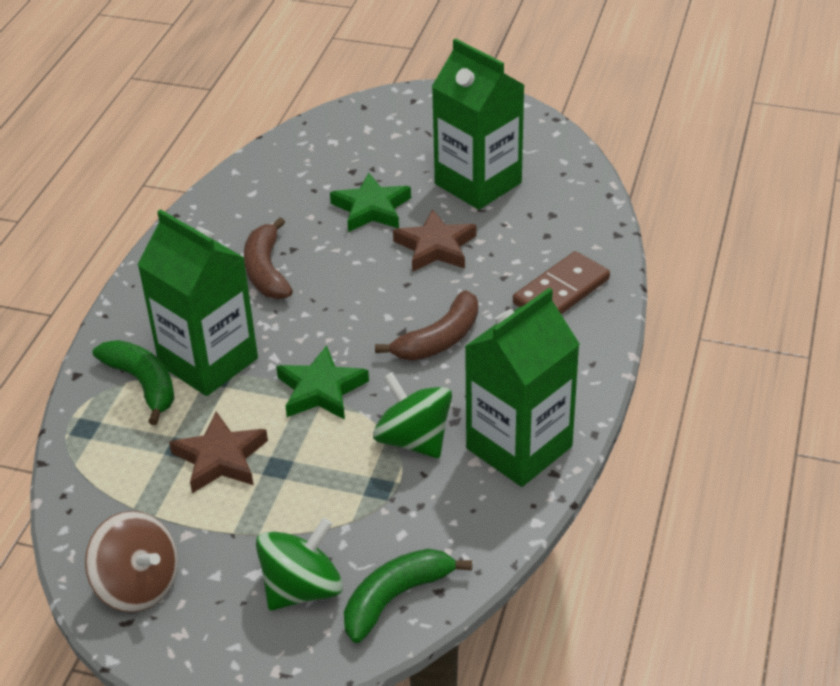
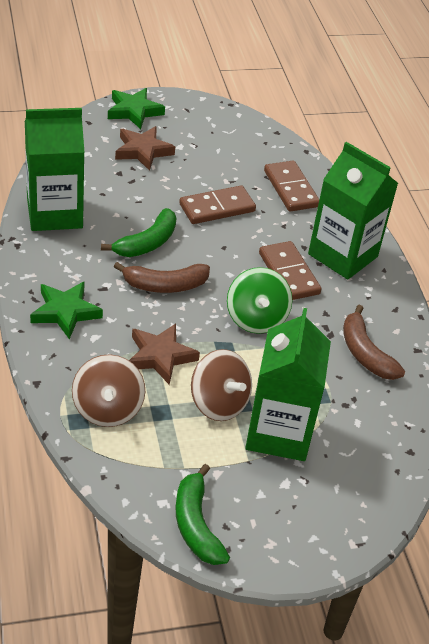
brown domino: 1 -> 3
brown spinning top: 1 -> 2
green spinning top: 2 -> 1

